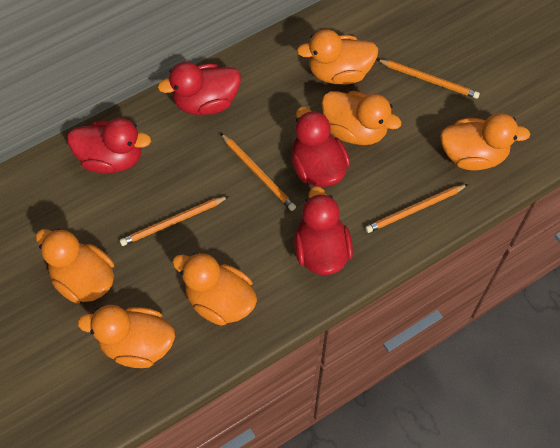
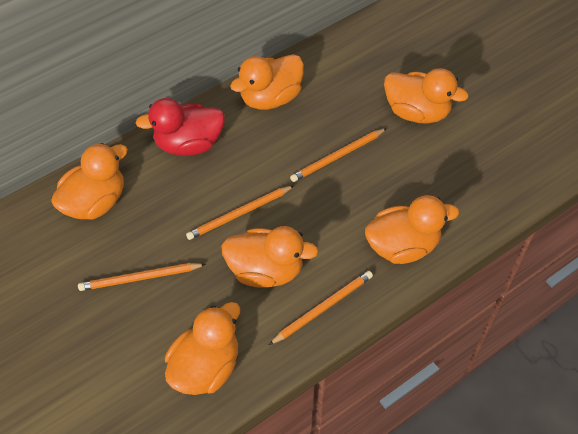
red duck: 4 -> 1

